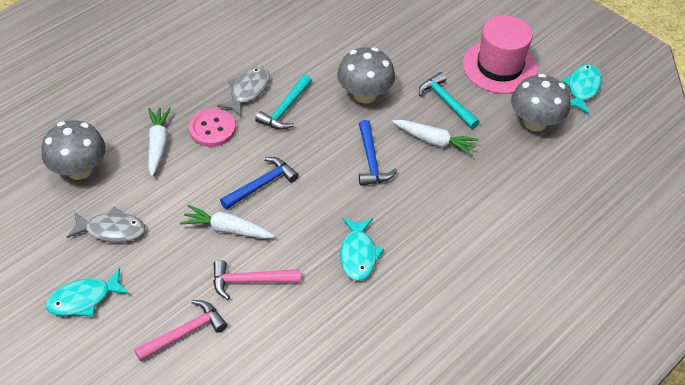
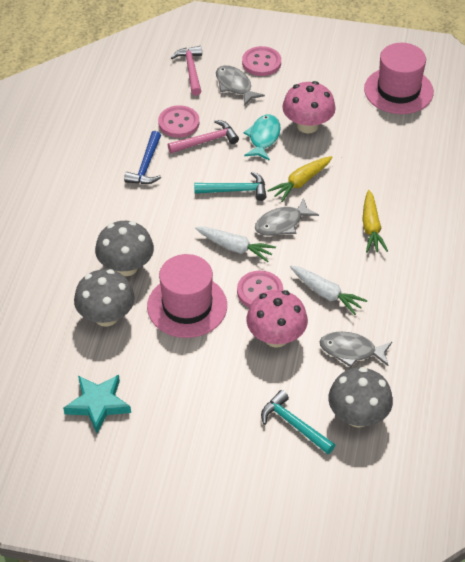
blue hammer: 2 -> 1
grey fish: 2 -> 3
pink button: 1 -> 3
pink hat: 1 -> 2
pink mushroom: 0 -> 2
turquoise fish: 3 -> 1
turquoise star: 0 -> 1
white carrot: 3 -> 2
yellow carrot: 0 -> 2

